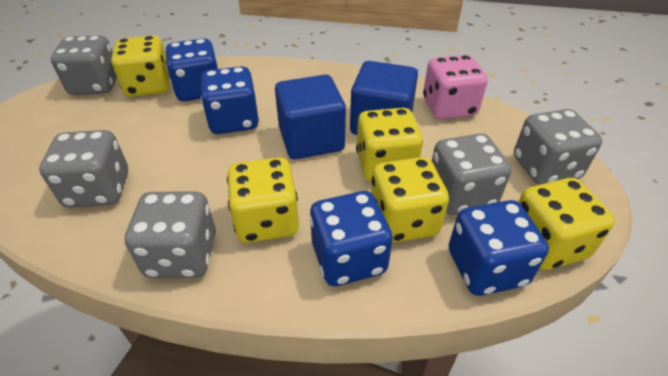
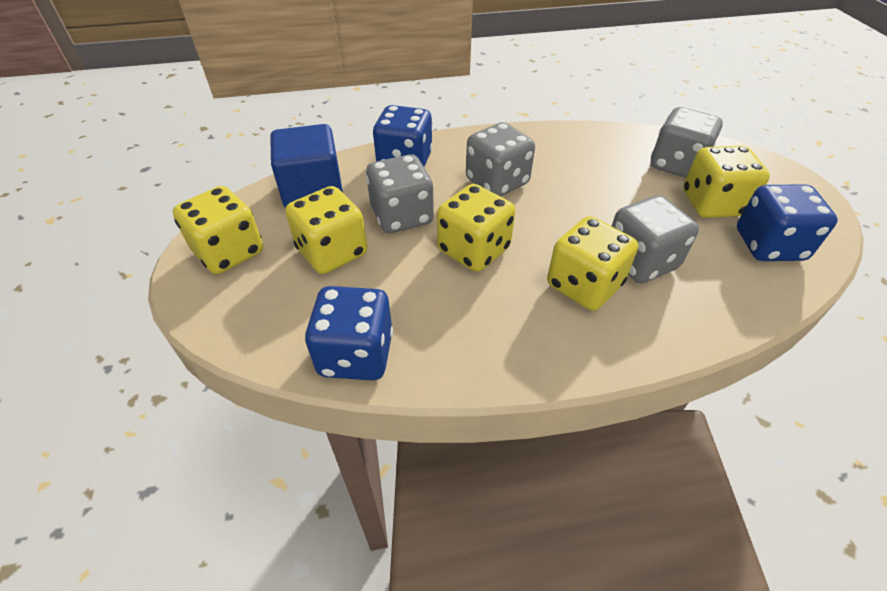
blue cube: 2 -> 1
blue dice: 4 -> 3
grey dice: 5 -> 4
pink dice: 1 -> 0

